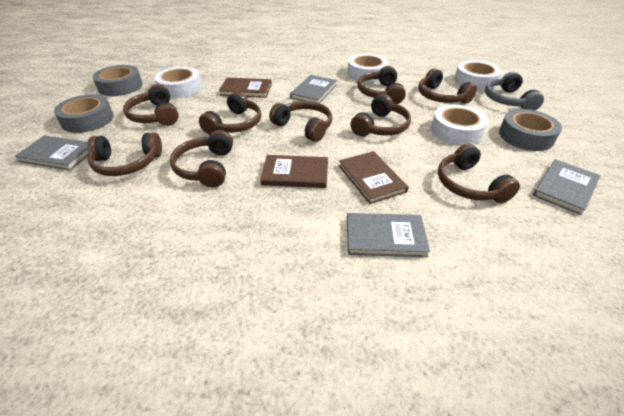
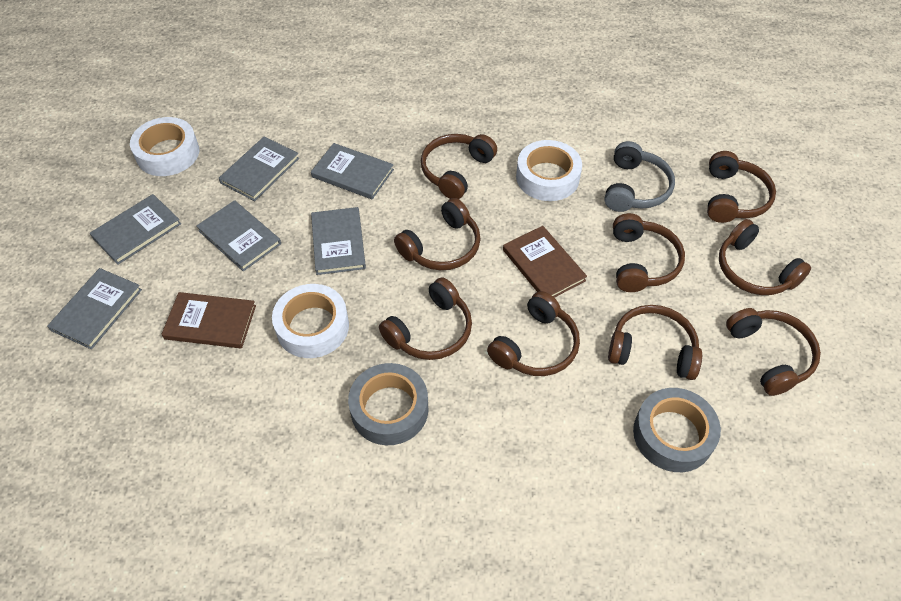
brown book: 3 -> 2
grey book: 4 -> 6
grey tape: 3 -> 2
white tape: 4 -> 3

